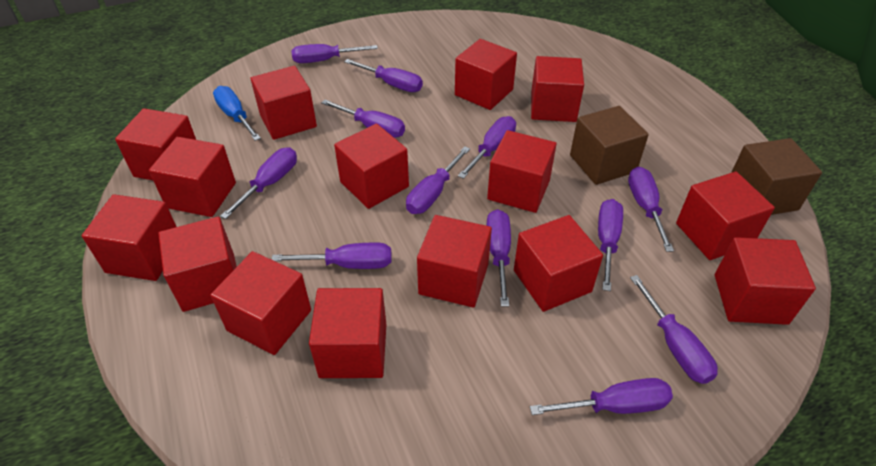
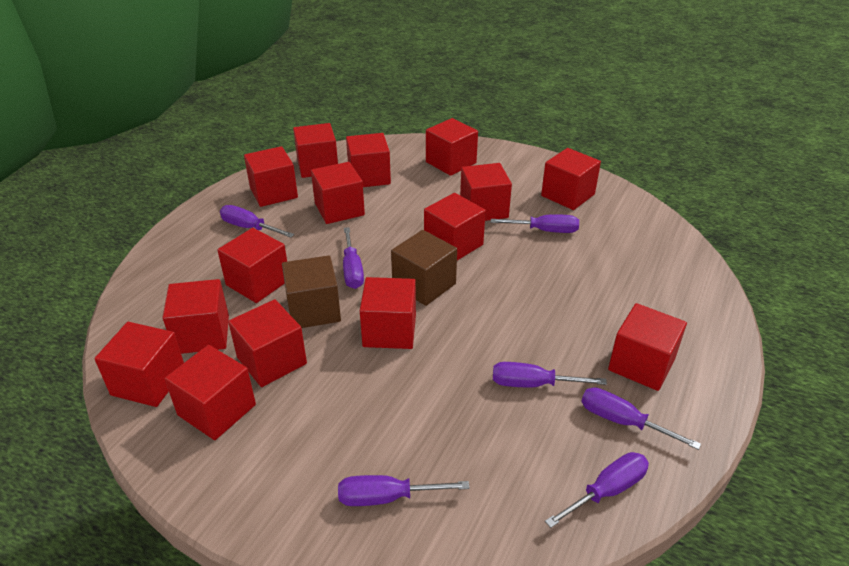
blue screwdriver: 1 -> 0
purple screwdriver: 12 -> 7

